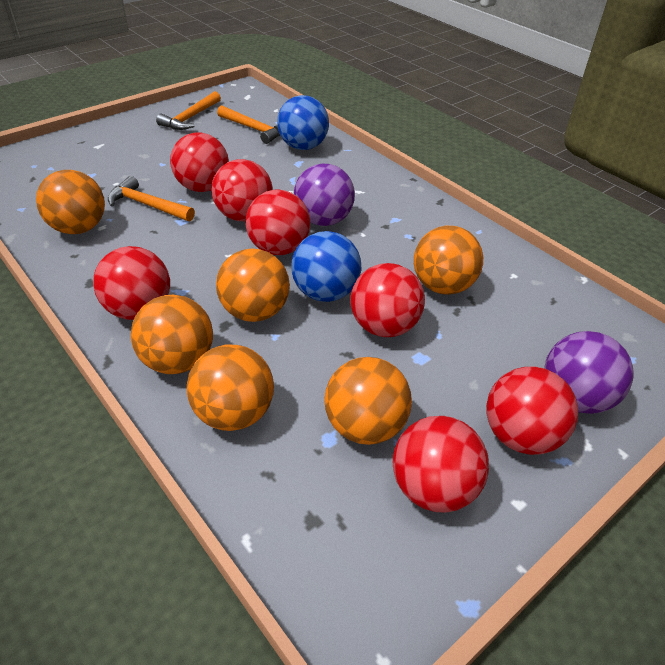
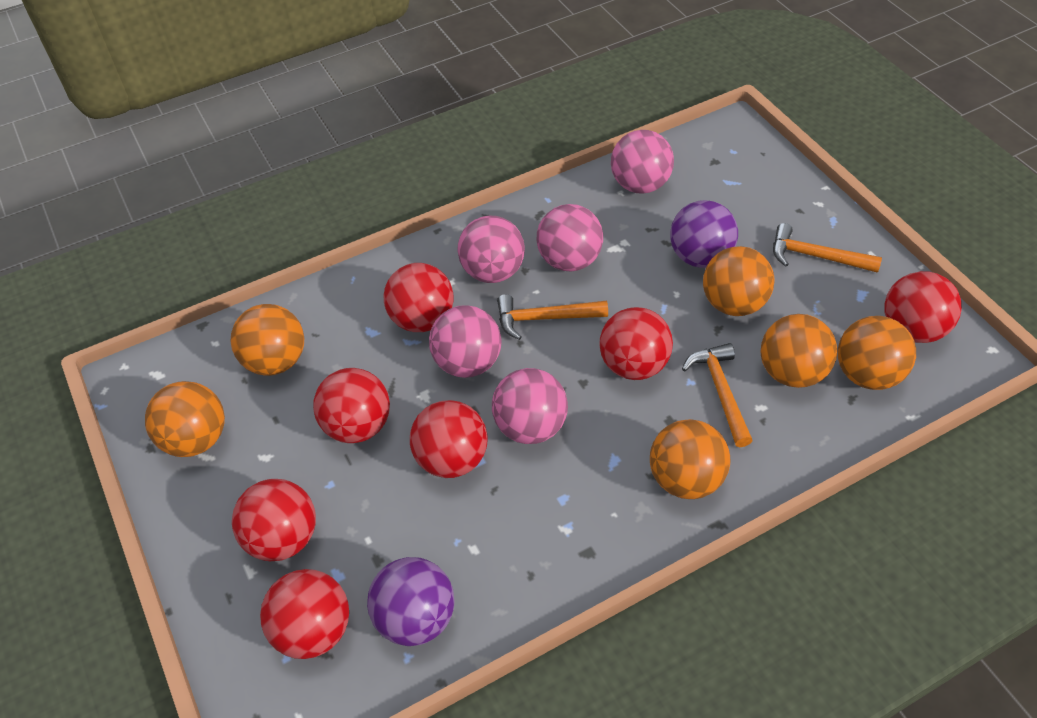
blue ball: 2 -> 0
pink ball: 0 -> 5

